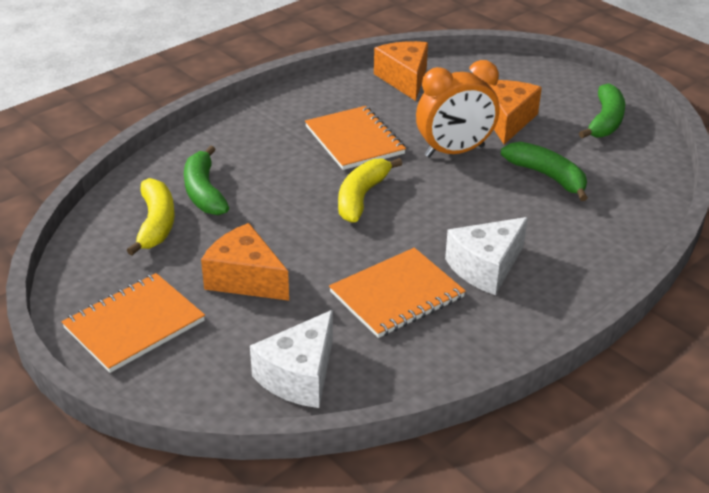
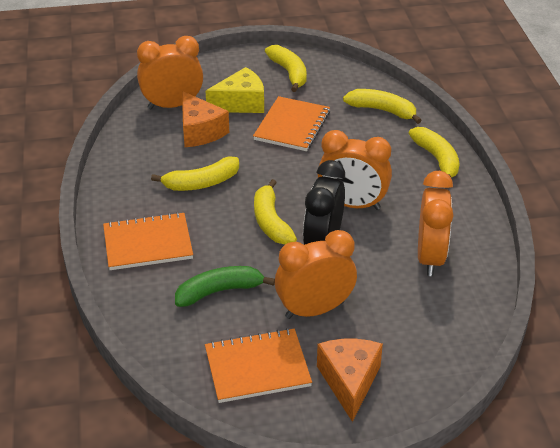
black clock: 0 -> 1
green banana: 3 -> 1
orange cheese: 3 -> 2
orange clock: 1 -> 4
white cheese: 2 -> 0
yellow banana: 2 -> 5
yellow cheese: 0 -> 1

